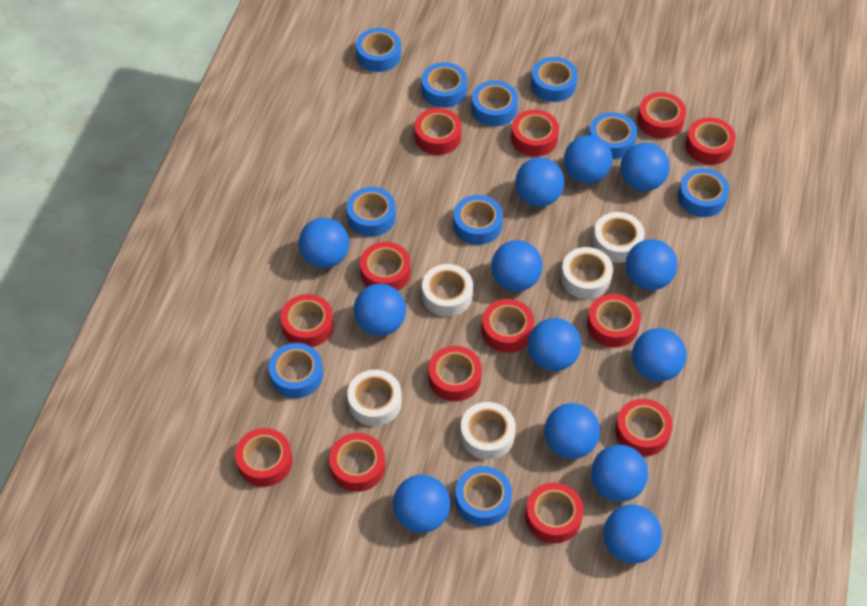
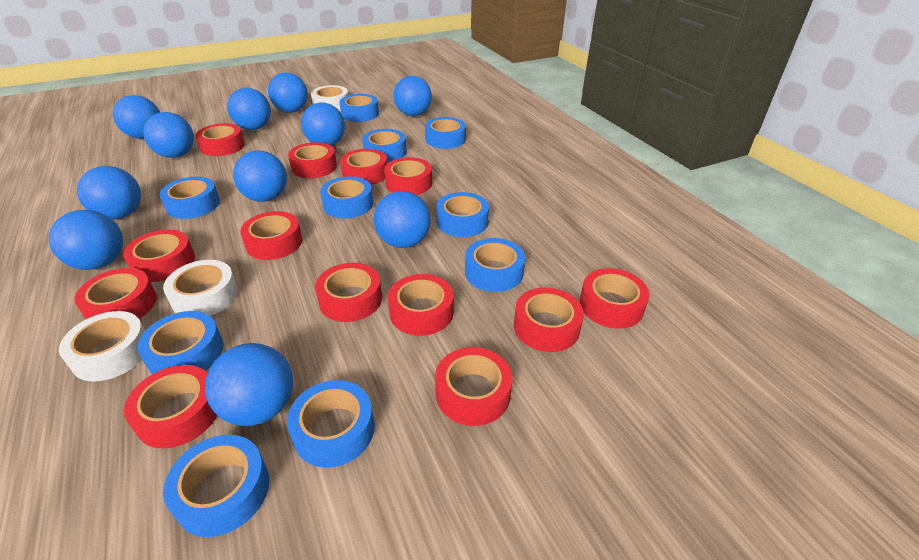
blue ball: 13 -> 11
white tape: 5 -> 3

